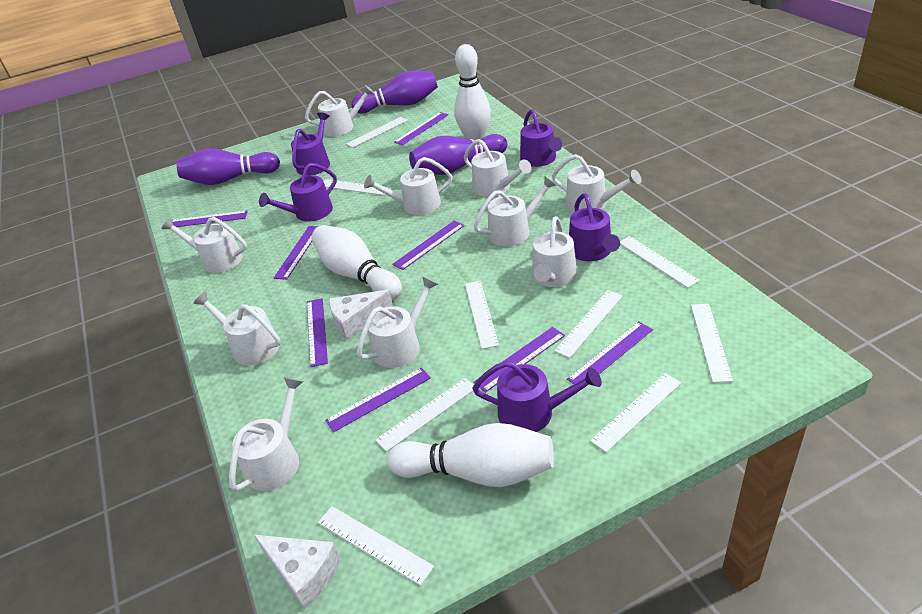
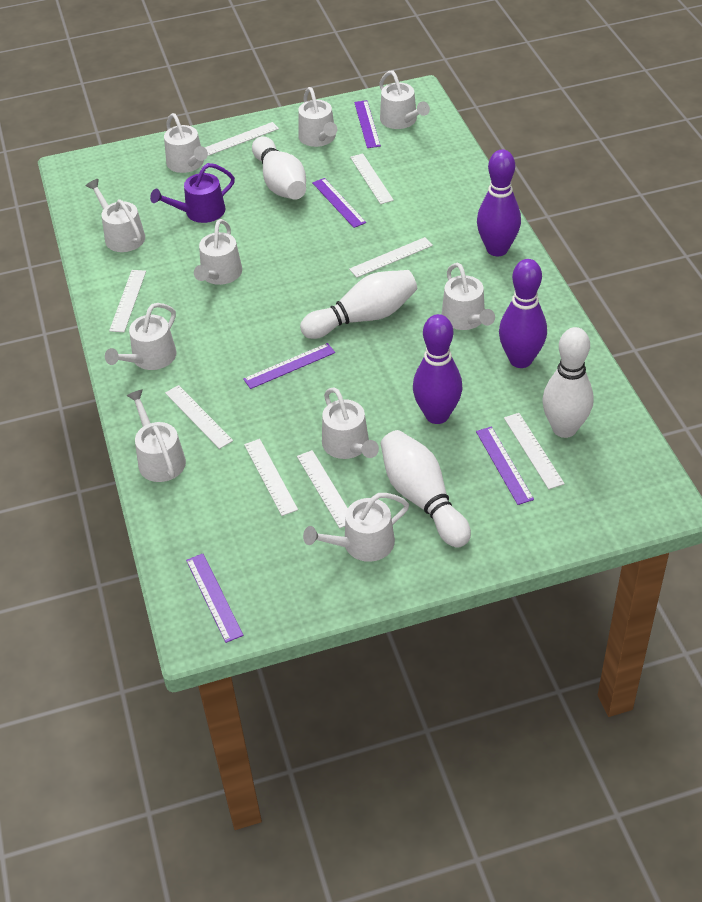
purple ruler: 8 -> 5
purple watering can: 5 -> 1
white bowling pin: 3 -> 4
white cheese: 2 -> 0
white ruler: 9 -> 8

